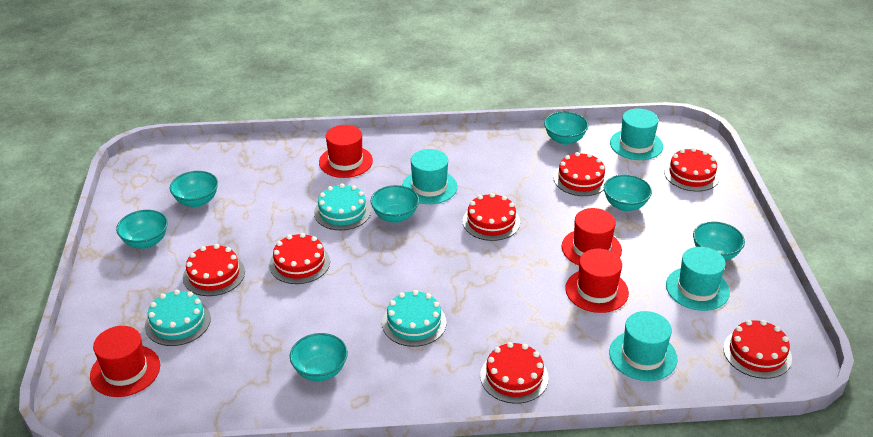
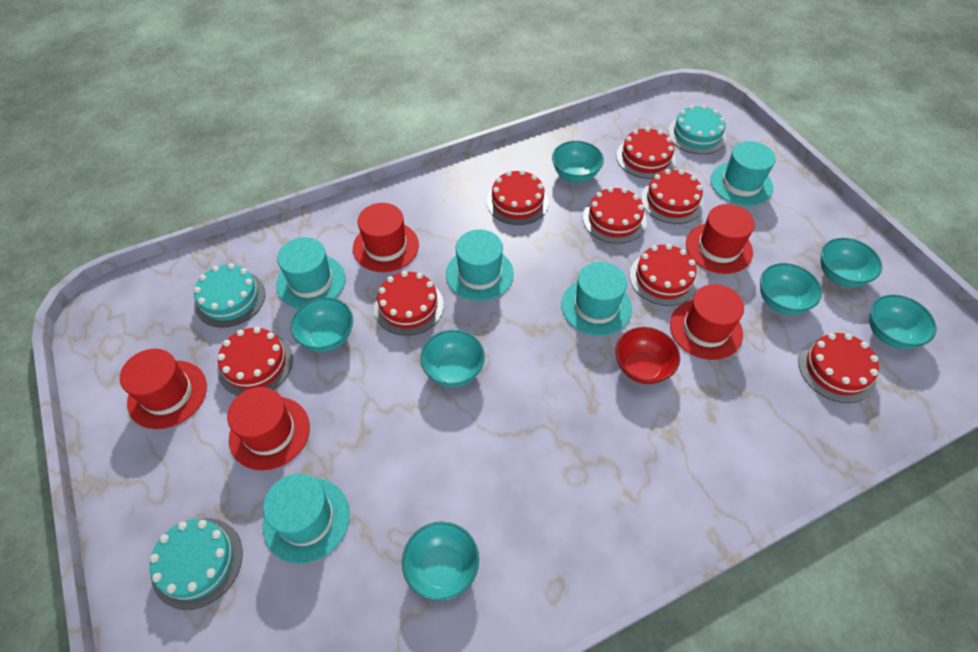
red bowl: 0 -> 1
red cake: 7 -> 8
red hat: 4 -> 5
turquoise hat: 4 -> 5

